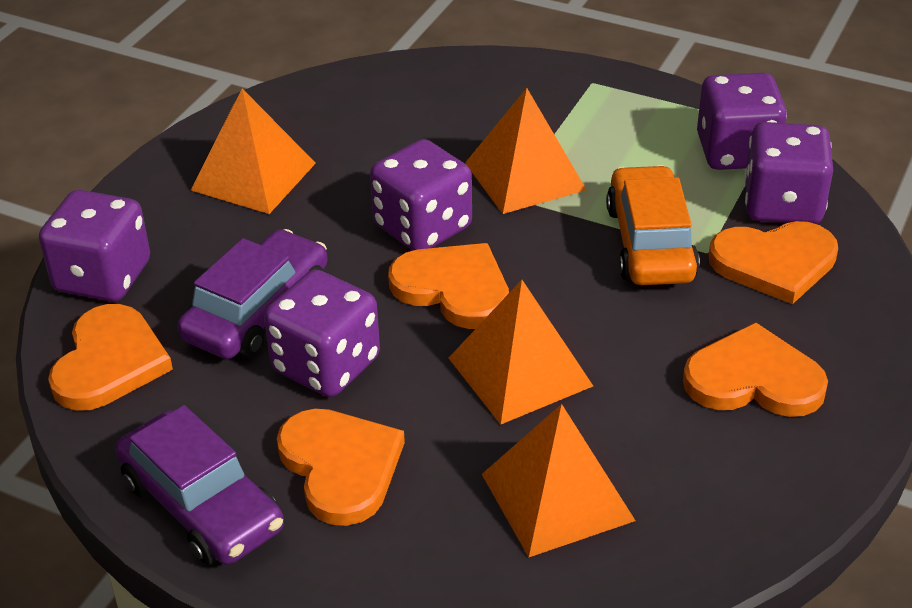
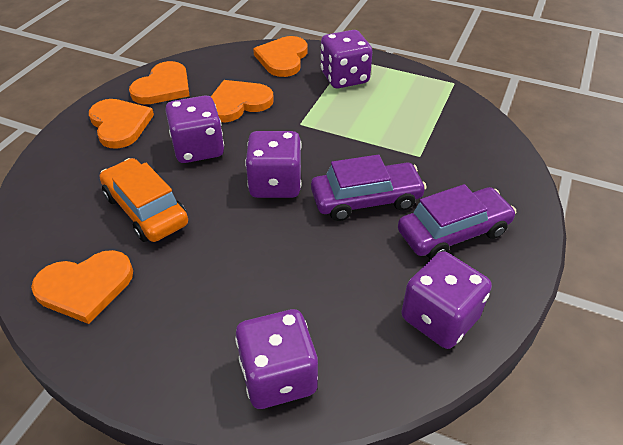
orange pyramid: 4 -> 0

